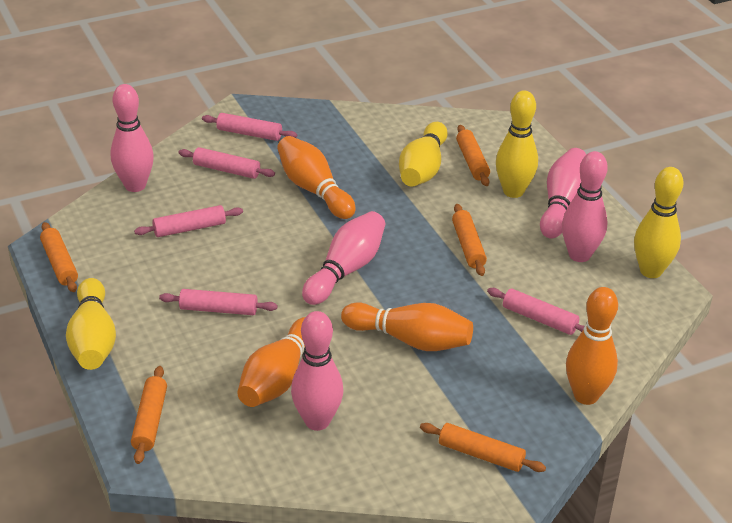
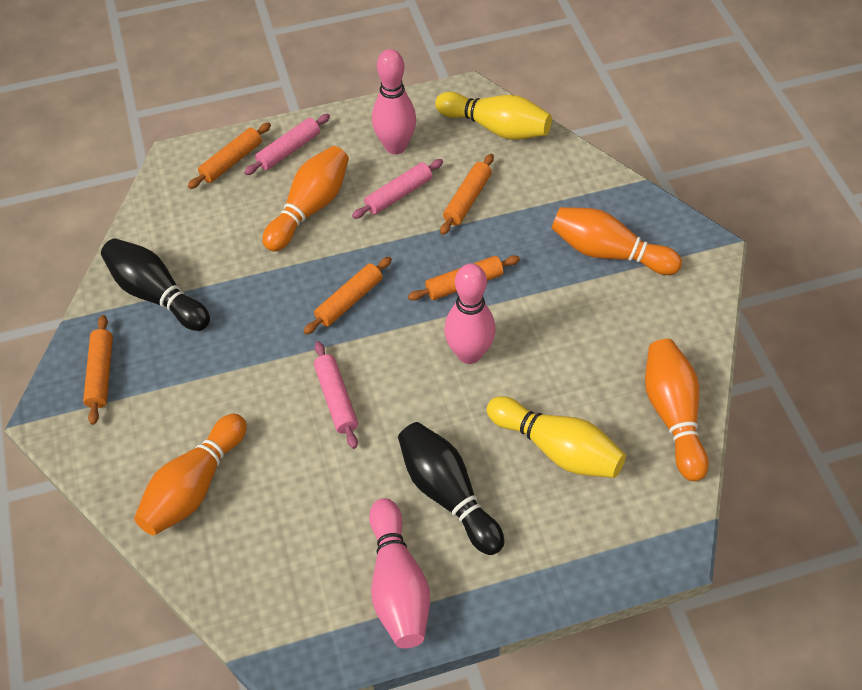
black bowling pin: 0 -> 2
pink bowling pin: 5 -> 3
pink rolling pin: 5 -> 3
yellow bowling pin: 4 -> 2

